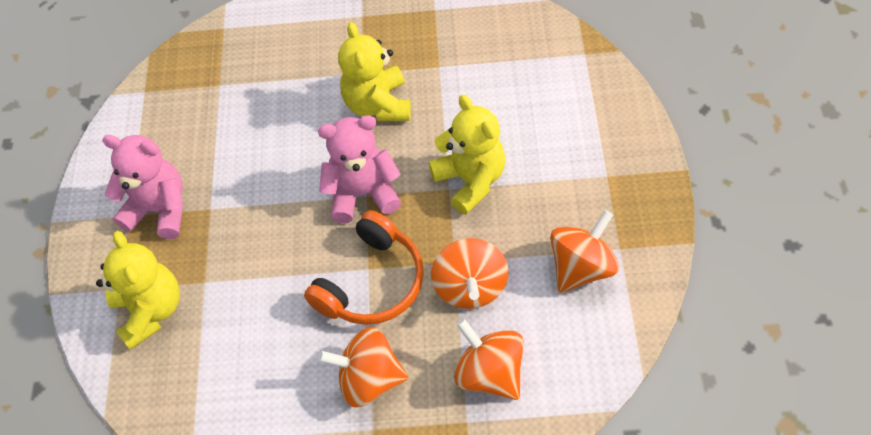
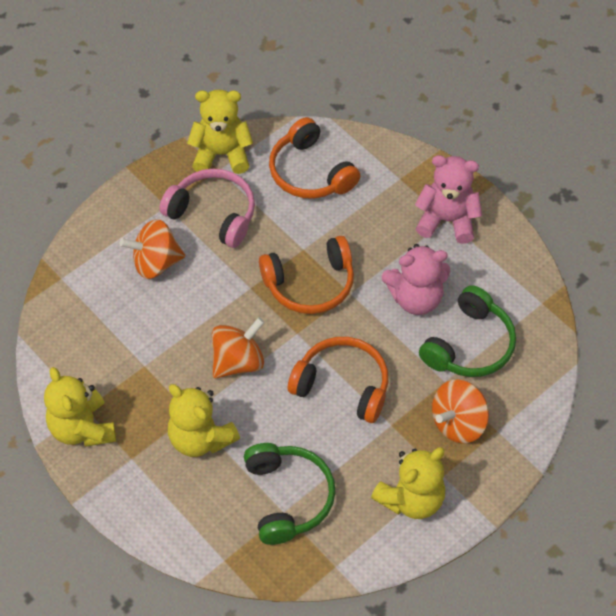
green headphones: 0 -> 2
orange headphones: 1 -> 3
orange spinning top: 4 -> 3
pink headphones: 0 -> 1
yellow teddy bear: 3 -> 4

